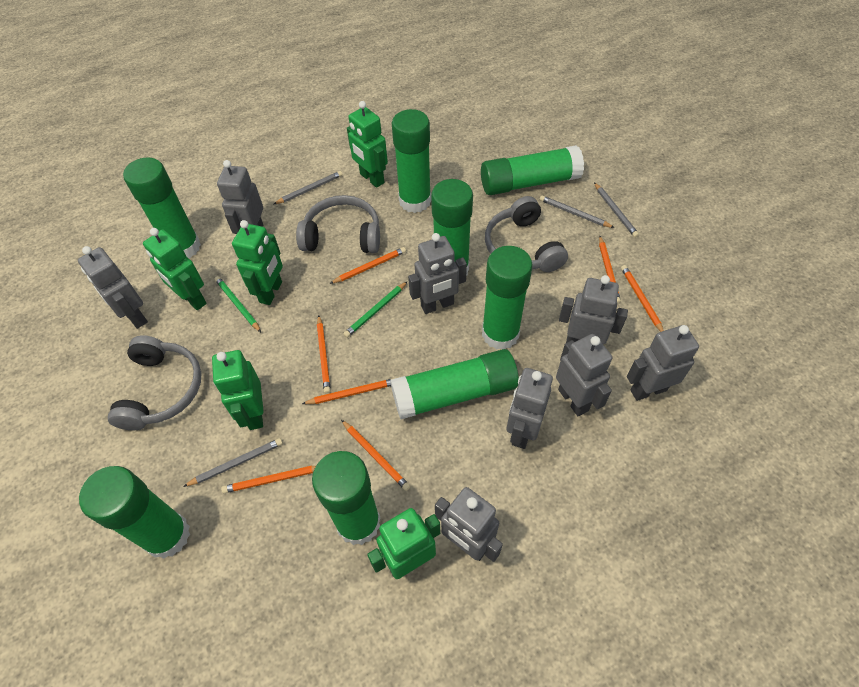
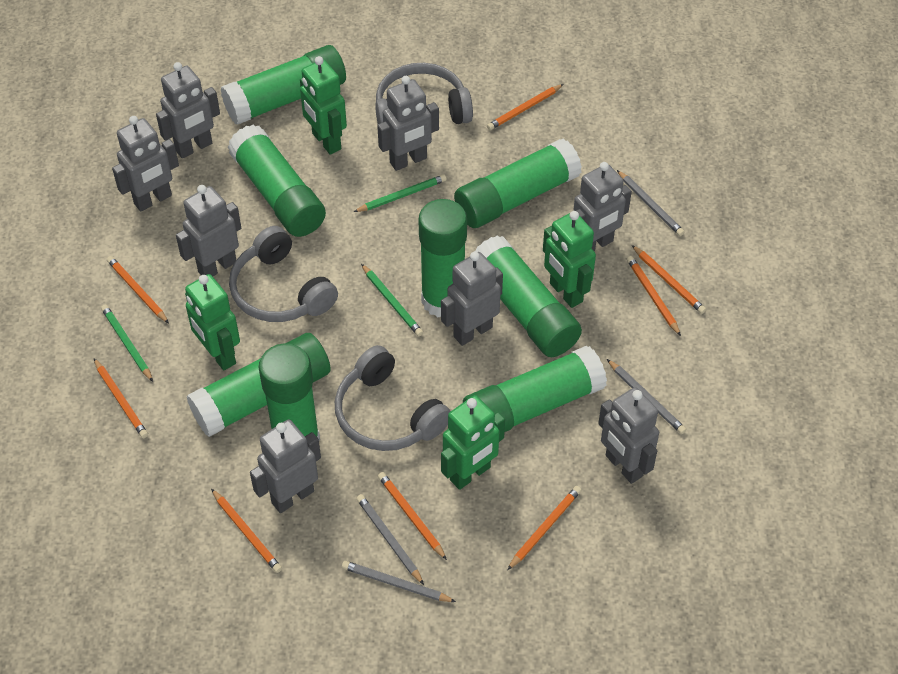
green pencil: 2 -> 3
green robot: 5 -> 4
orange pencil: 7 -> 8

